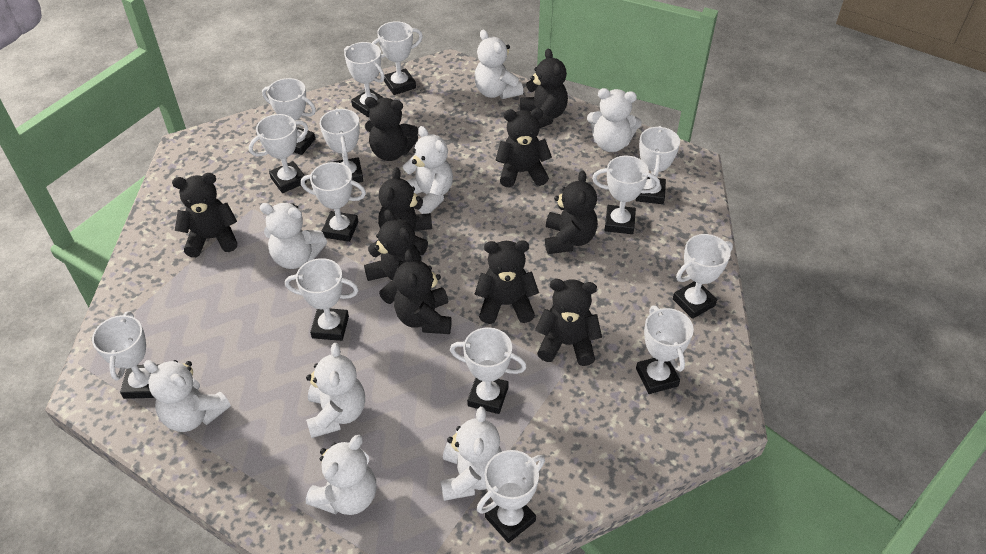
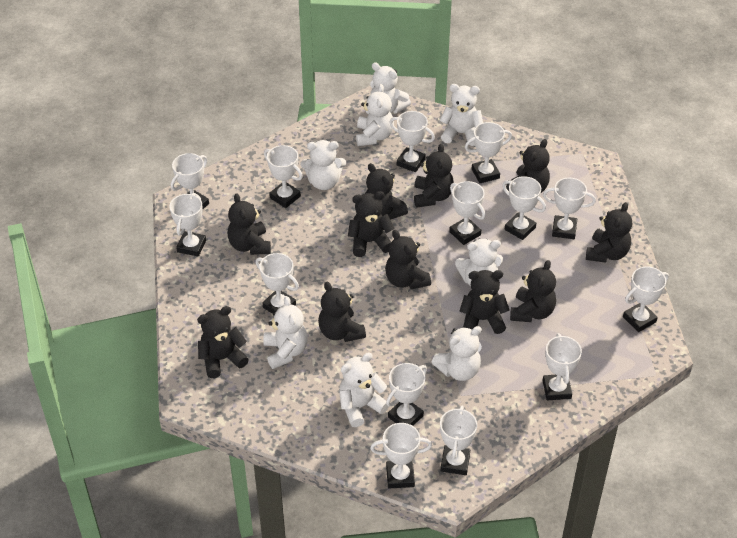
black teddy bear: 10 -> 11

